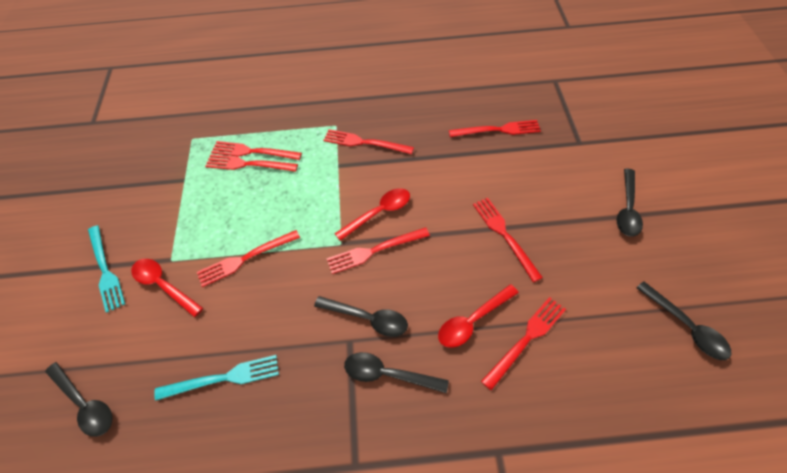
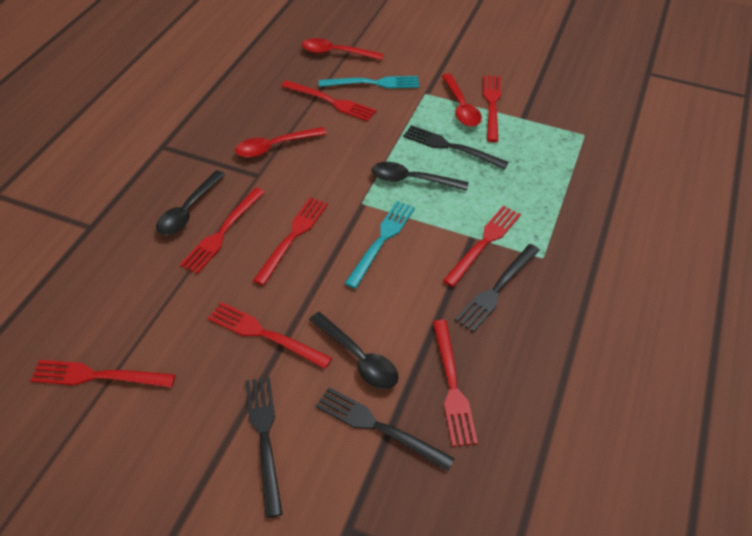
black fork: 0 -> 4
black spoon: 5 -> 3

